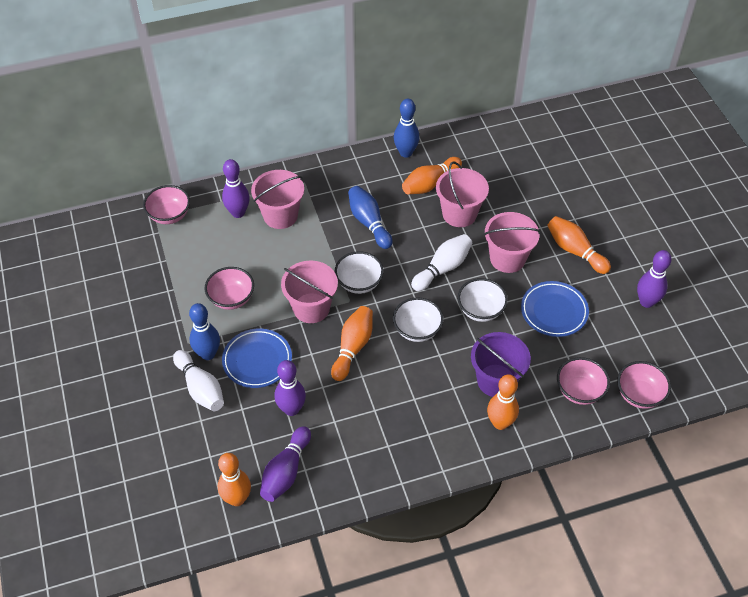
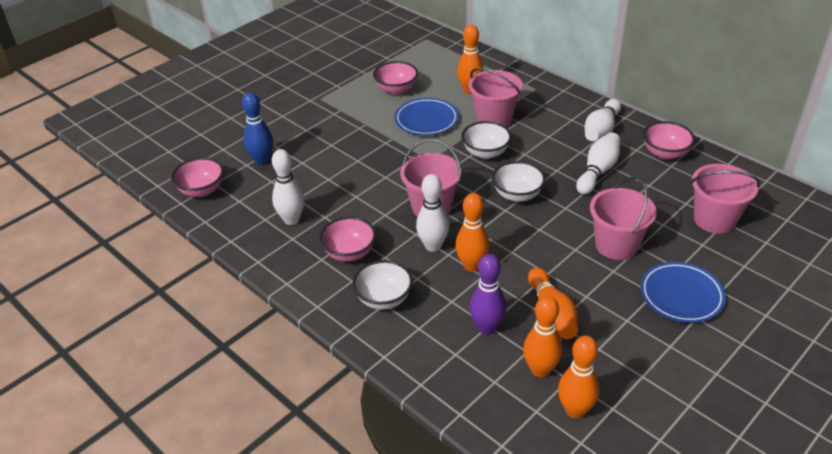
blue bowling pin: 3 -> 1
purple bowling pin: 4 -> 1
purple bucket: 1 -> 0
white bowling pin: 2 -> 4

